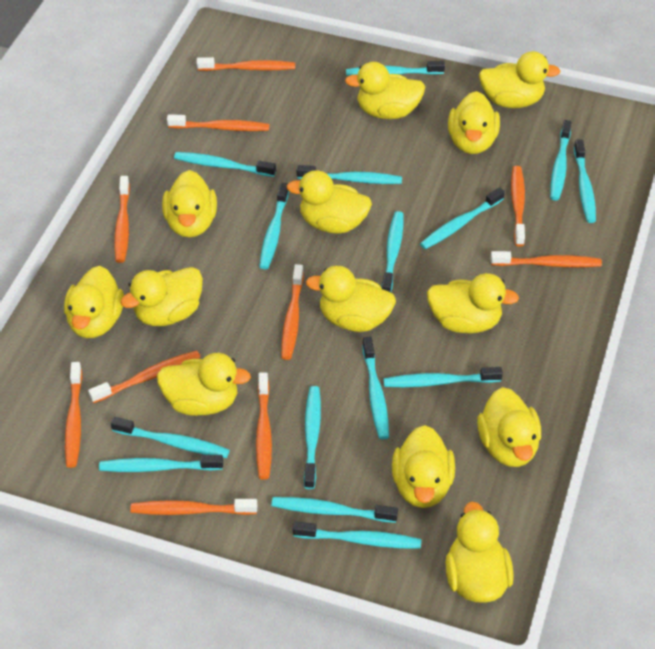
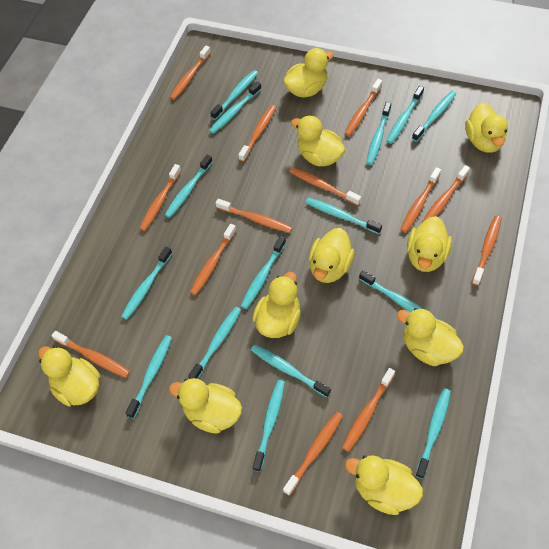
orange toothbrush: 10 -> 13
yellow duck: 13 -> 10

